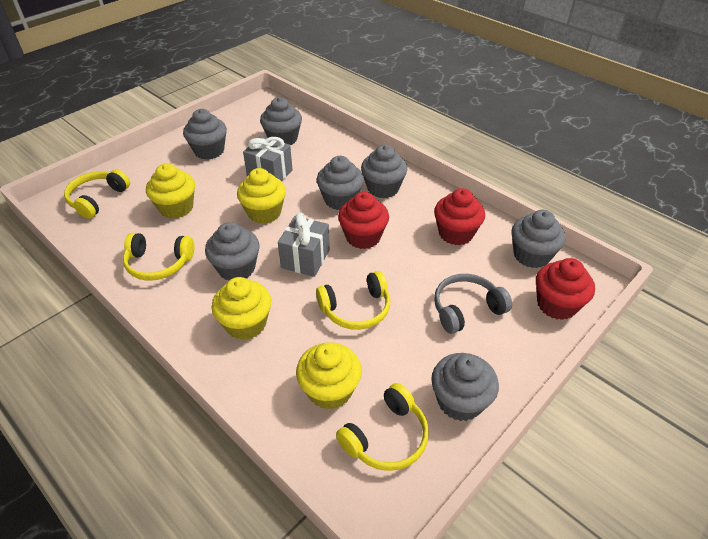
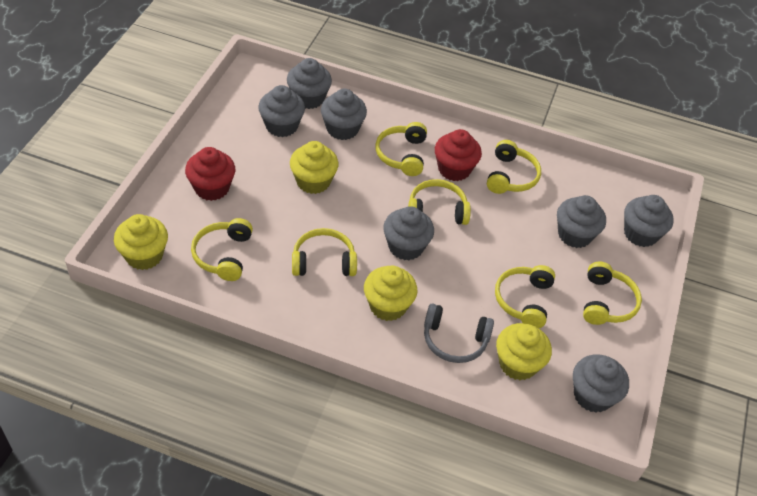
grey gift: 2 -> 0
red cupcake: 3 -> 2
yellow headphones: 4 -> 7

